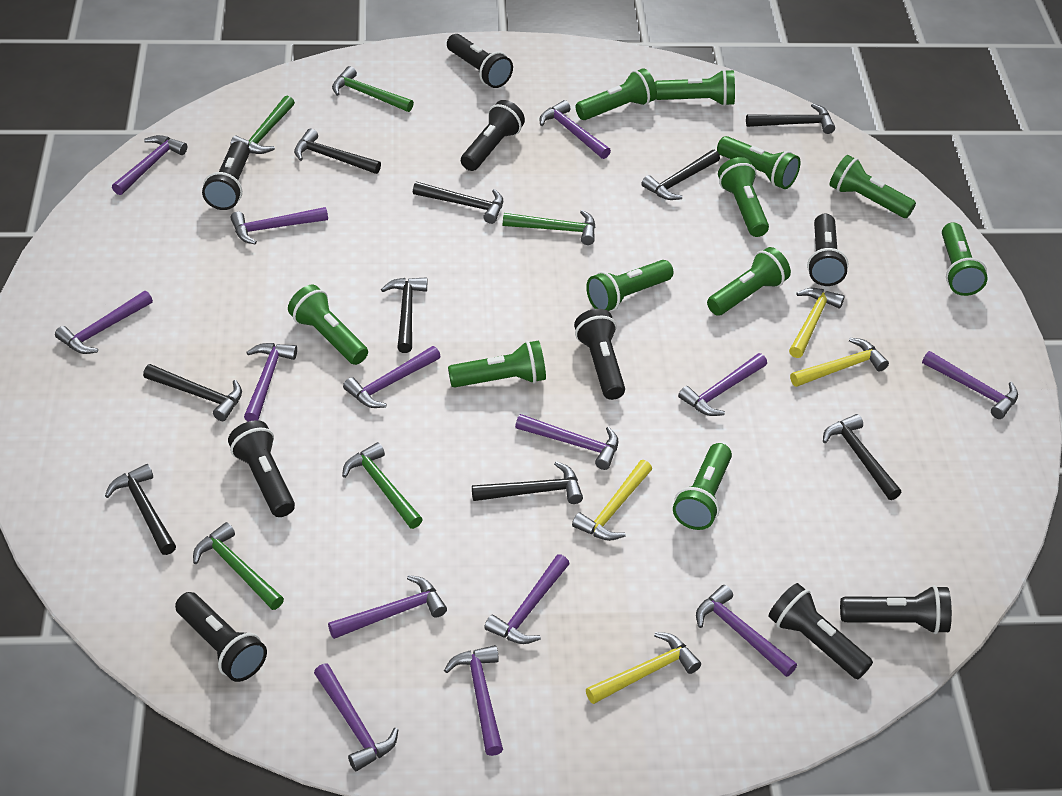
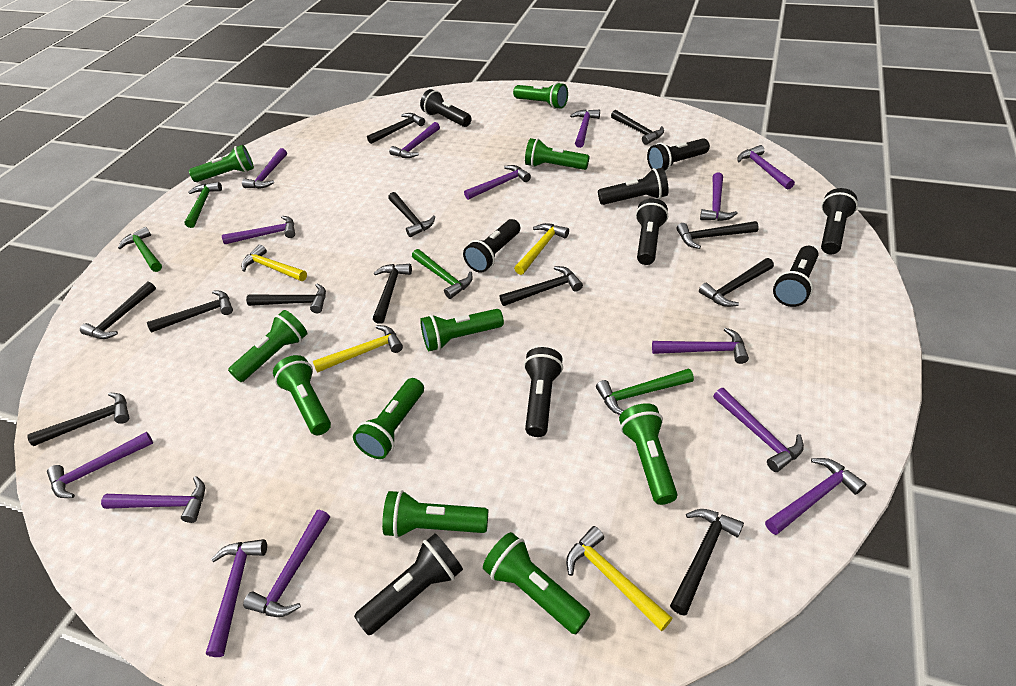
black hammer: 9 -> 12
green flashlight: 11 -> 10
green hammer: 5 -> 4

